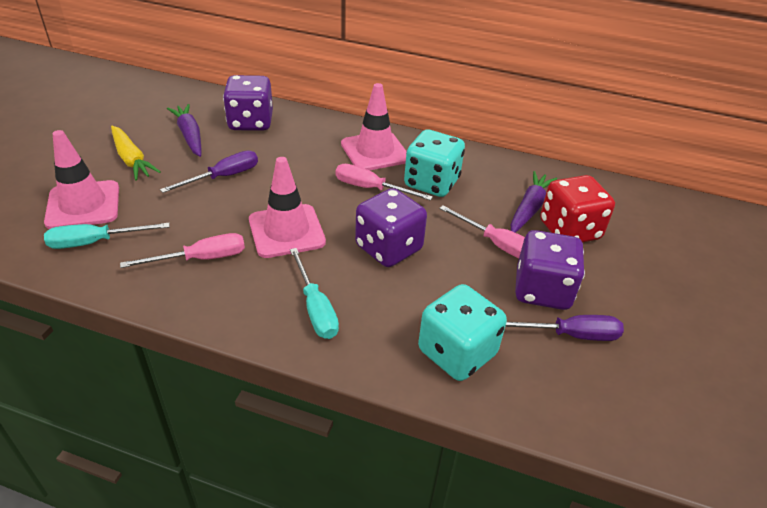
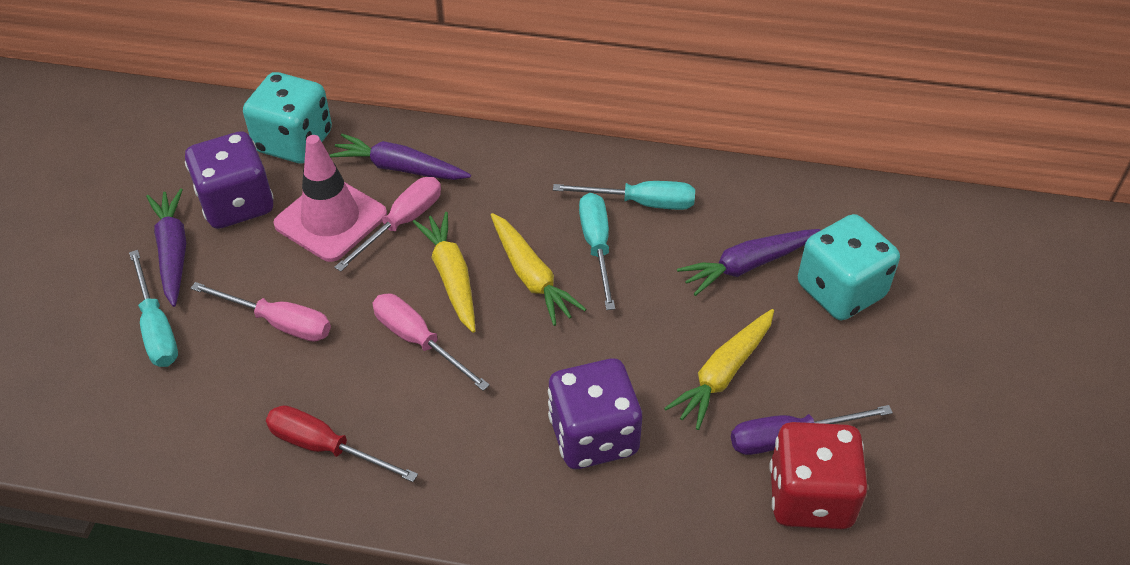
pink traffic cone: 3 -> 1
purple carrot: 2 -> 3
purple dice: 3 -> 2
purple screwdriver: 2 -> 1
red screwdriver: 0 -> 1
turquoise screwdriver: 2 -> 3
yellow carrot: 1 -> 3

